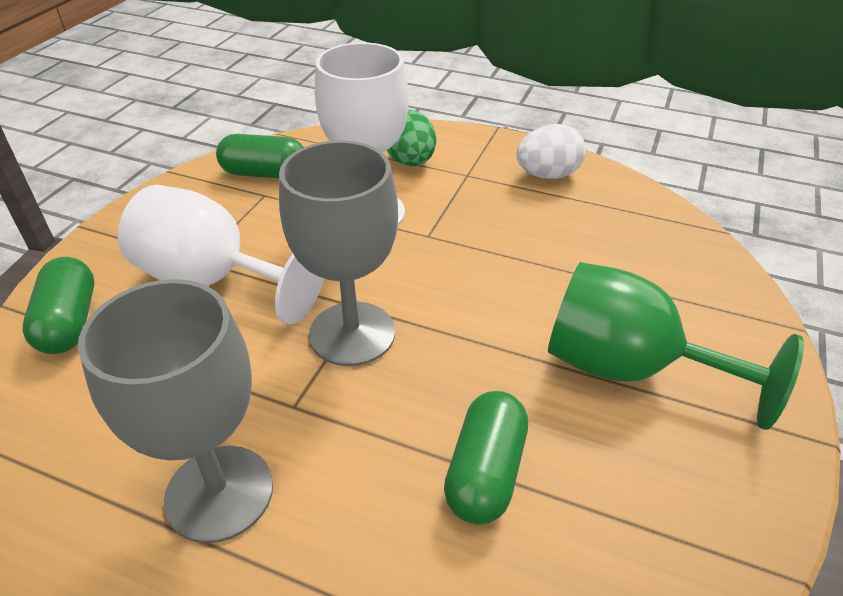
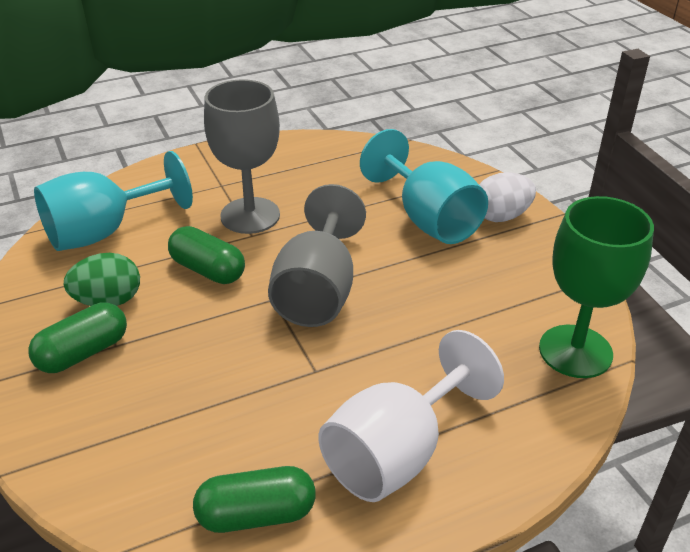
turquoise goblet: 0 -> 2
white goblet: 2 -> 1

